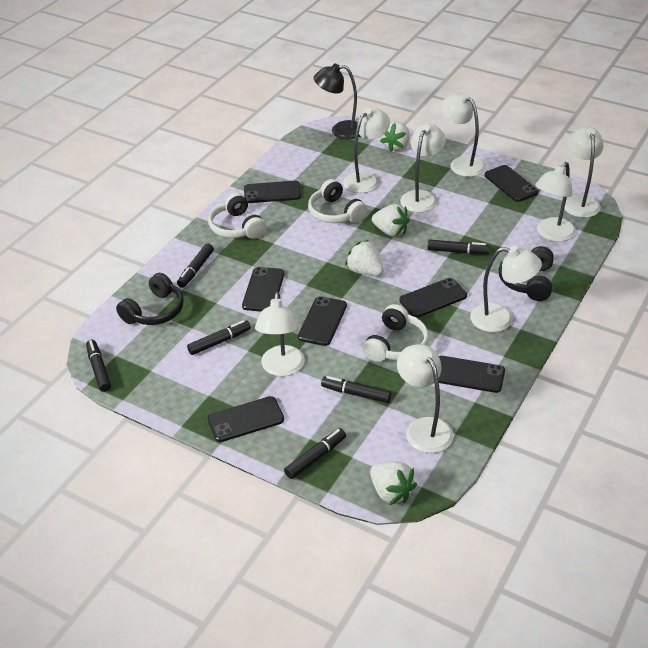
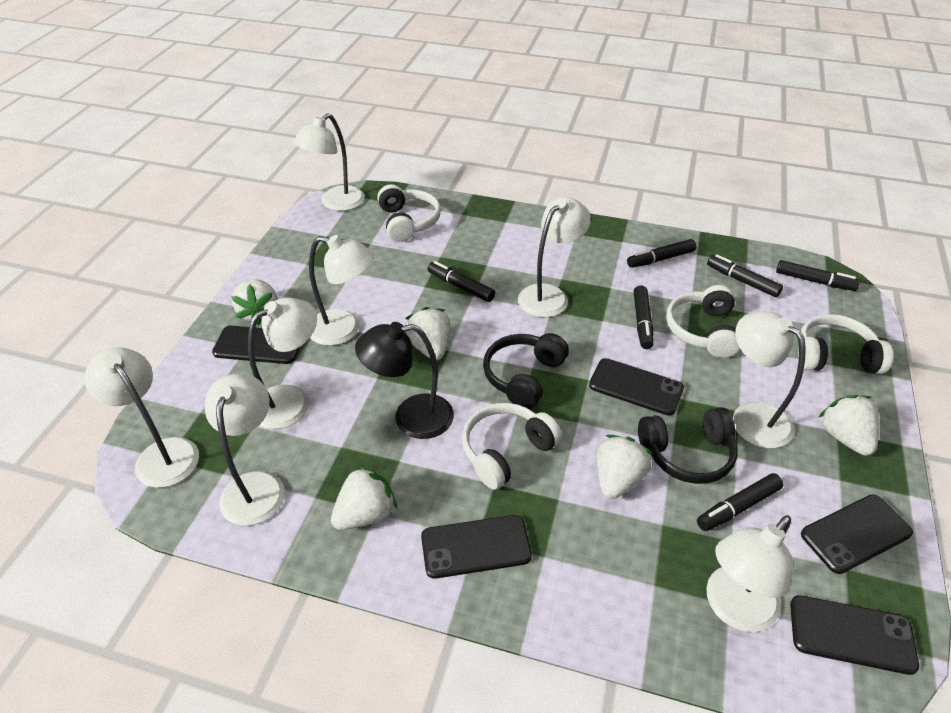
black phone: 7 -> 5
white headphones: 3 -> 4
white strawberry: 4 -> 5

